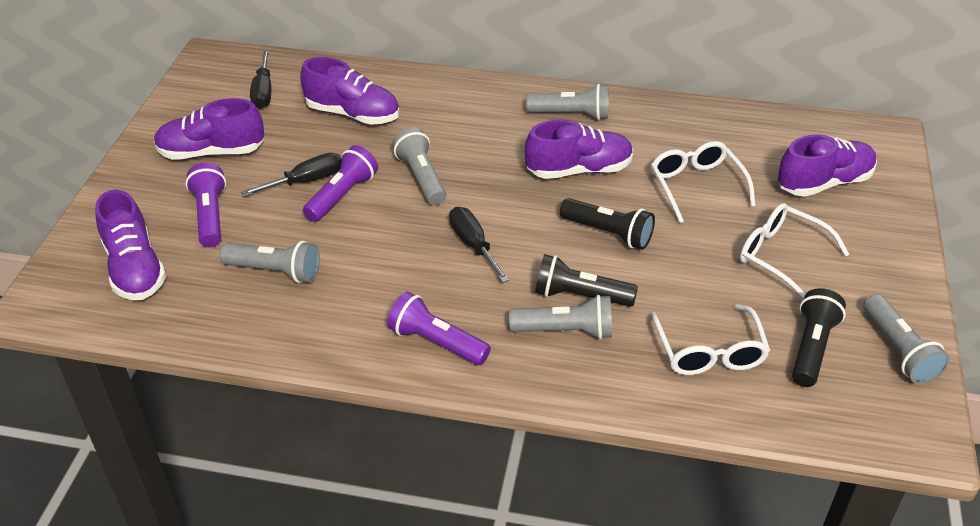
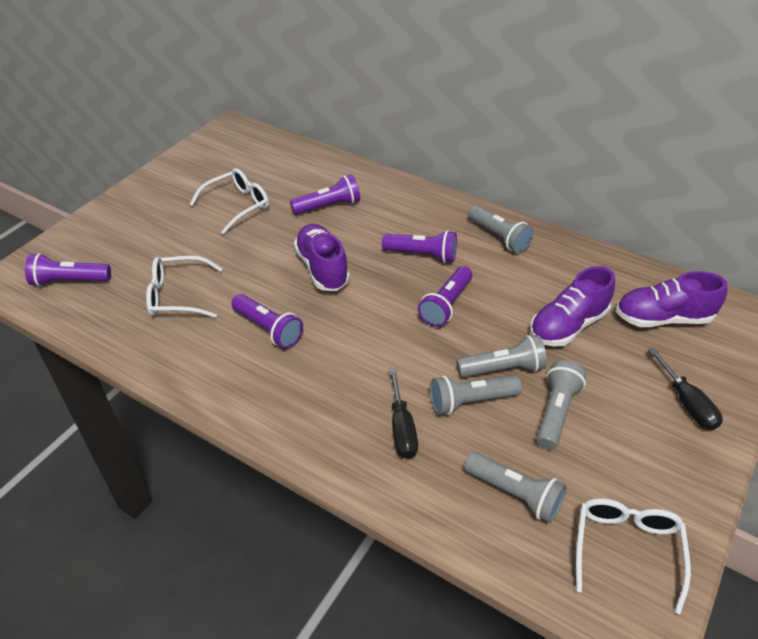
black flashlight: 3 -> 0
black screwdriver: 3 -> 2
purple flashlight: 3 -> 5
purple shoe: 5 -> 3

